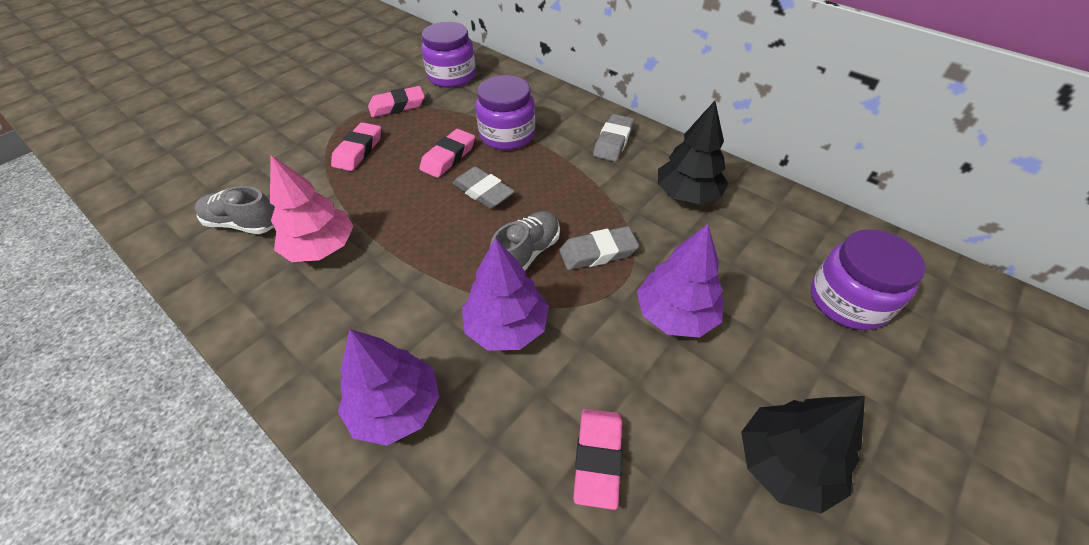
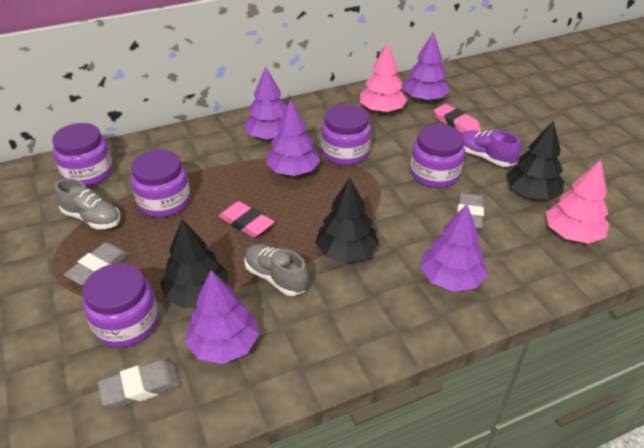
black tree: 2 -> 3
pink eraser: 4 -> 2
pink tree: 1 -> 2
purple jar: 3 -> 5
purple shoe: 0 -> 1
purple tree: 3 -> 5

